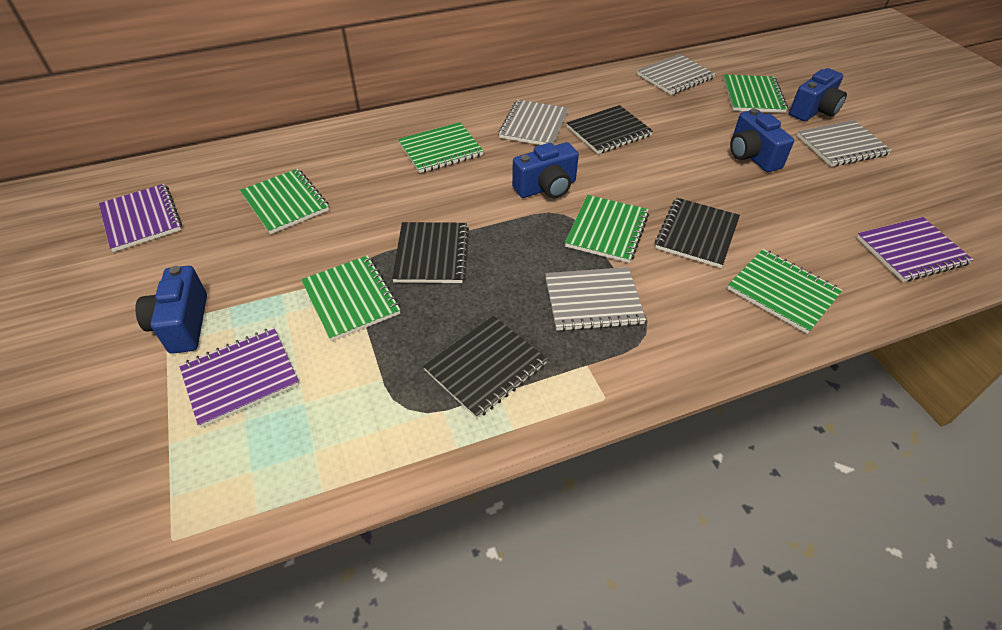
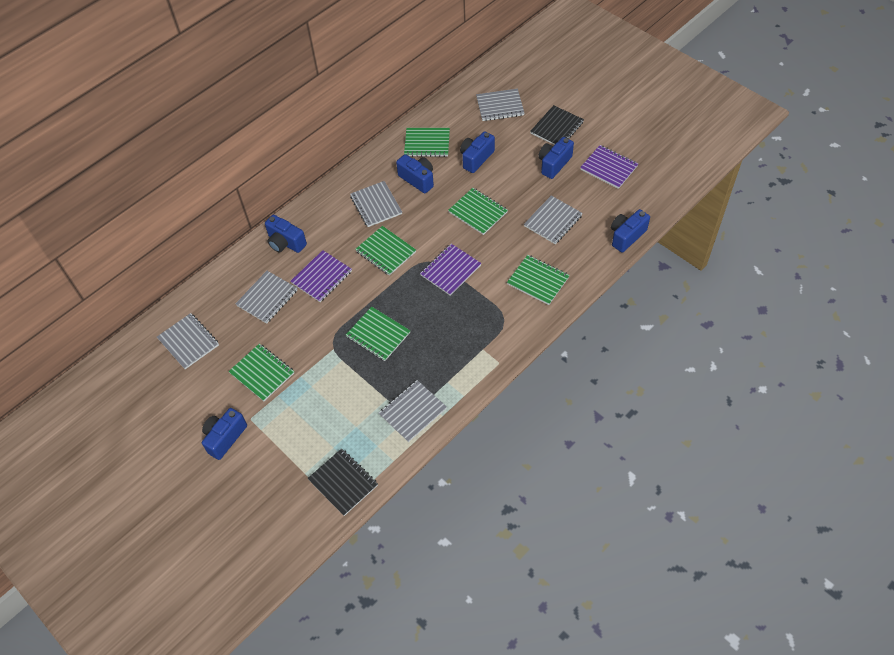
black notebook: 4 -> 2
blue camera: 4 -> 6
grey notebook: 4 -> 6

